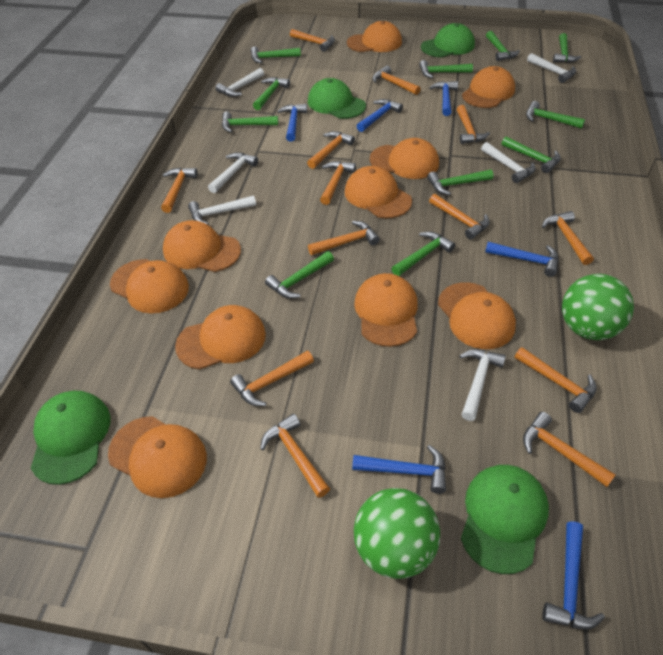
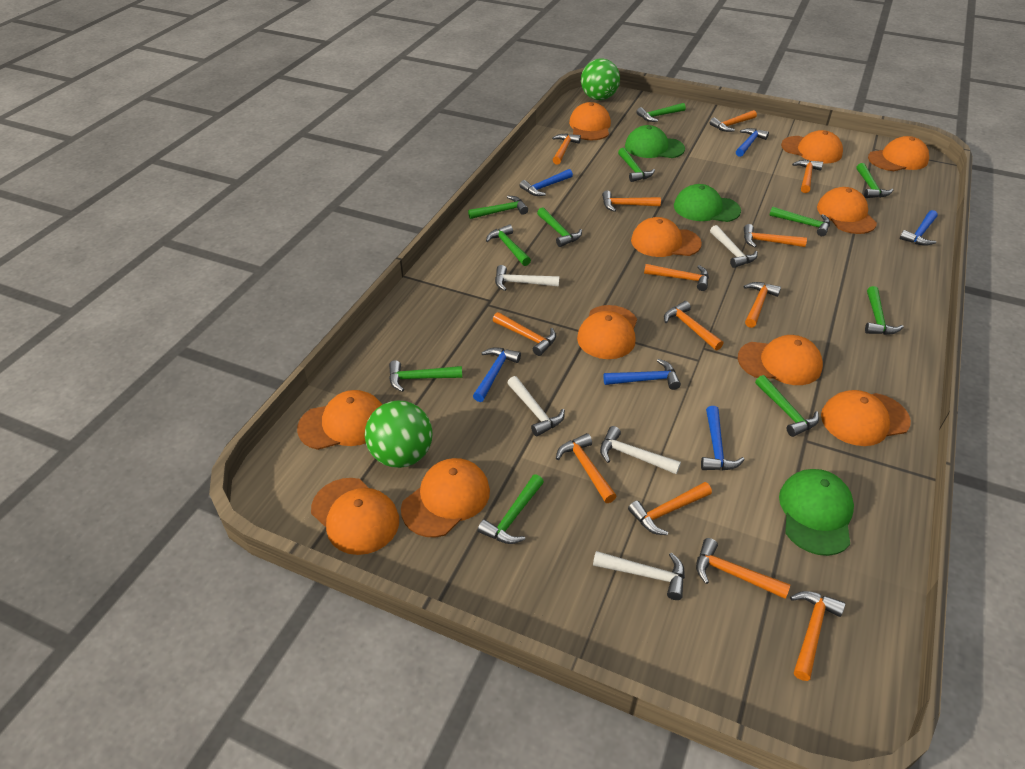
green cap: 4 -> 3
orange cap: 10 -> 11
white hammer: 6 -> 5

